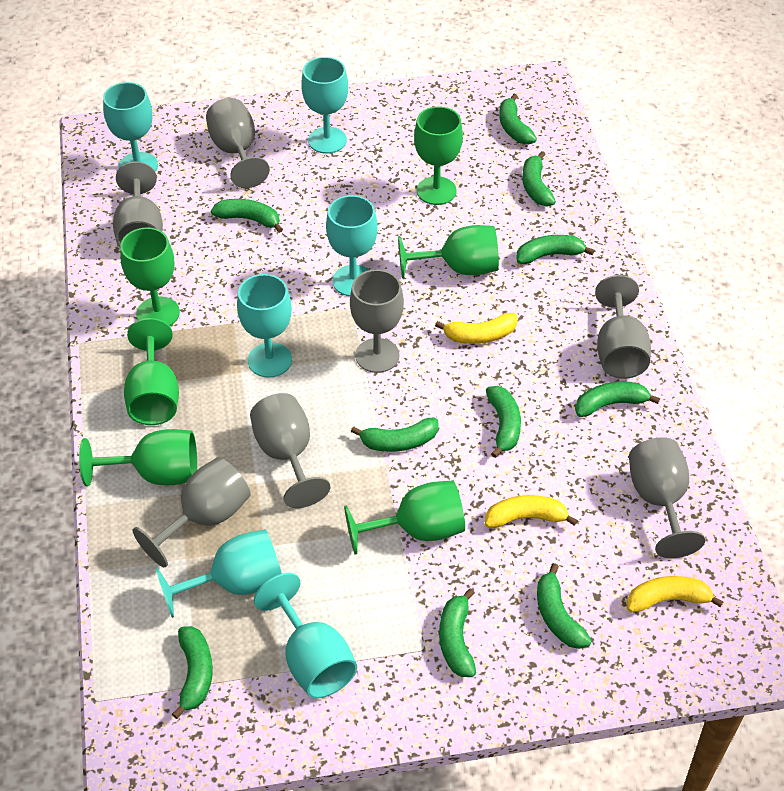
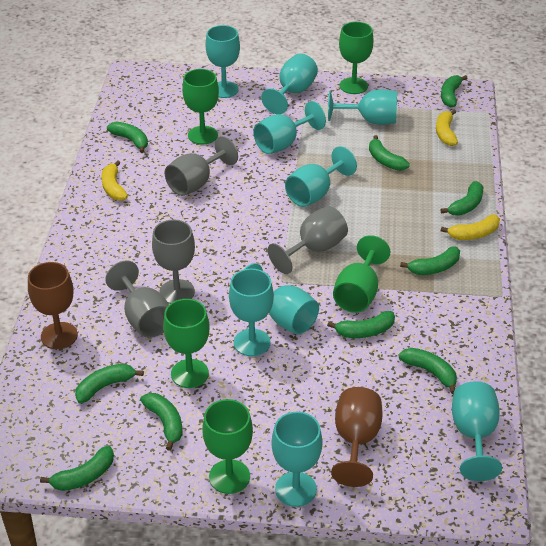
brown goblet: 0 -> 2
green goblet: 6 -> 5
grey goblet: 7 -> 4
turquoise goblet: 6 -> 9

